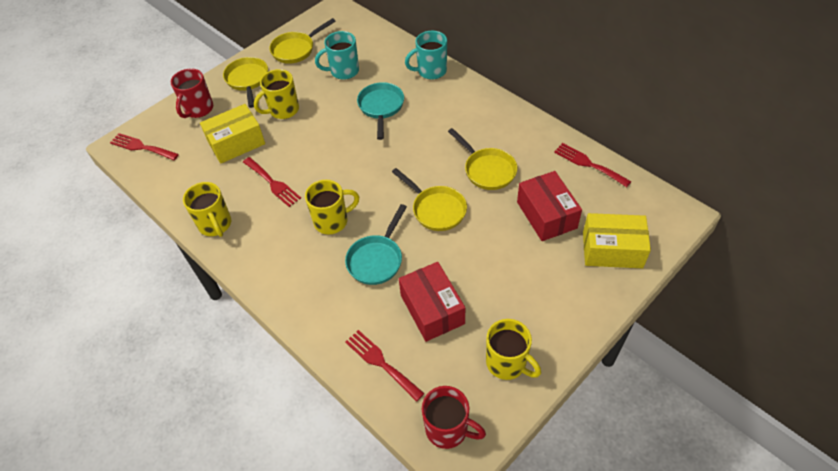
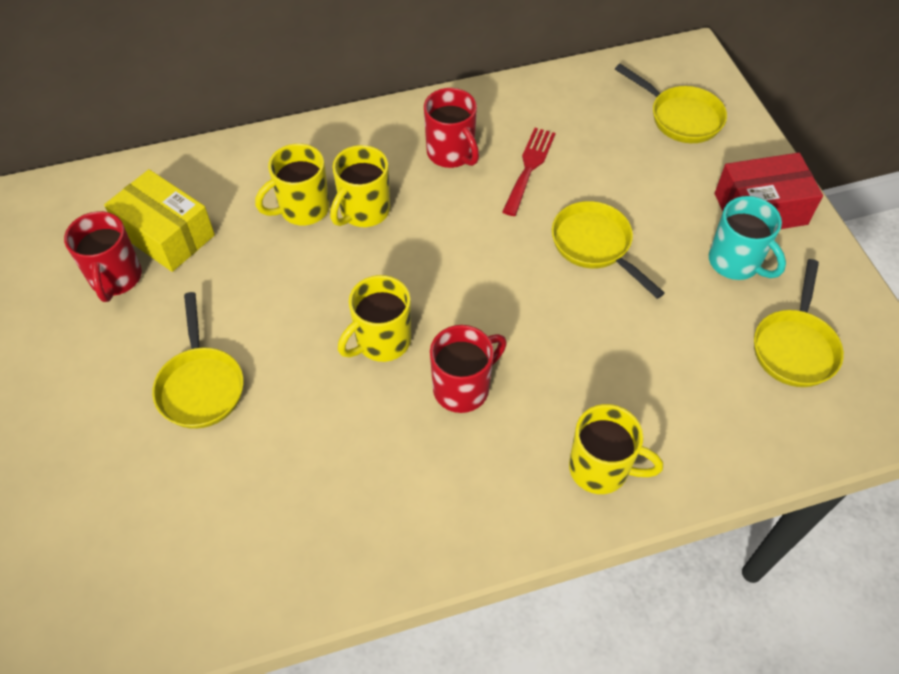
red box: 2 -> 1
red fork: 4 -> 1
red mug: 2 -> 3
turquoise mug: 2 -> 1
turquoise pan: 2 -> 0
yellow box: 2 -> 1

